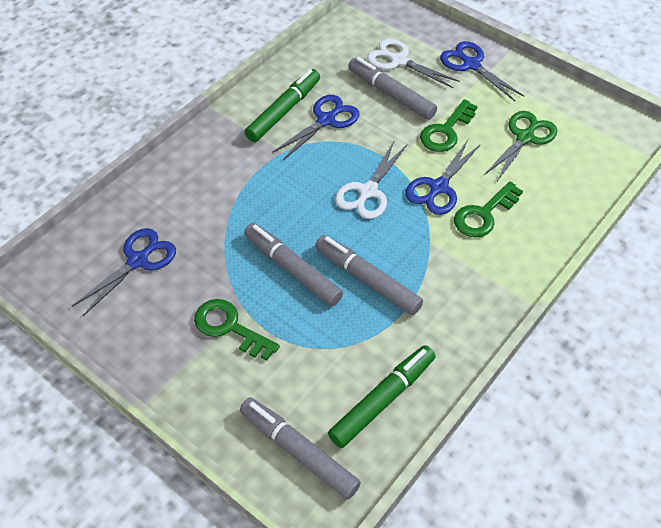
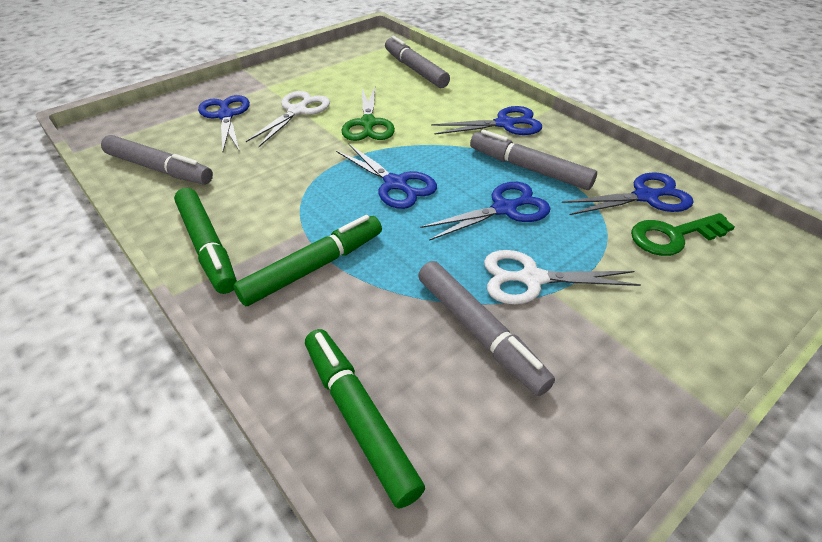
blue scissors: 4 -> 5
green key: 3 -> 1
green marker: 2 -> 3

